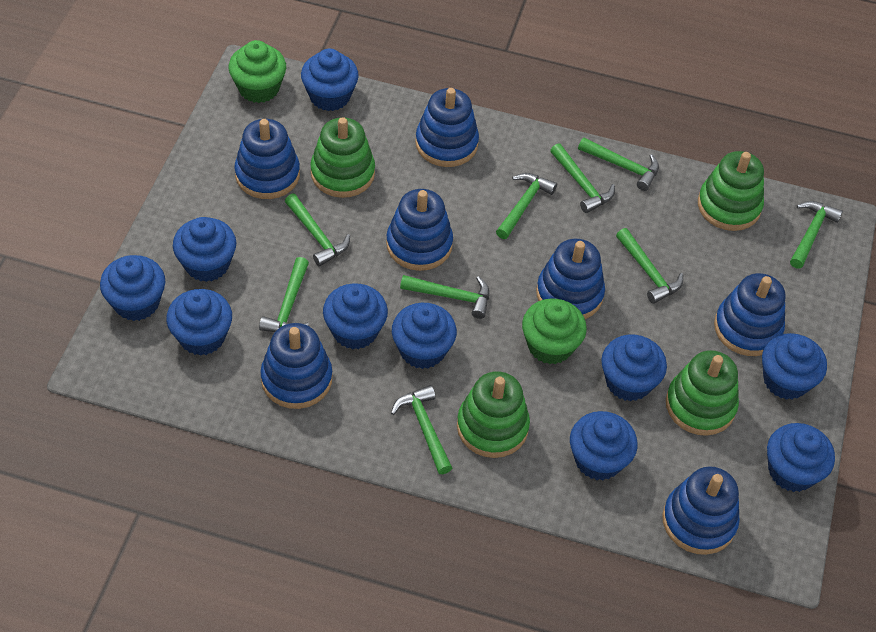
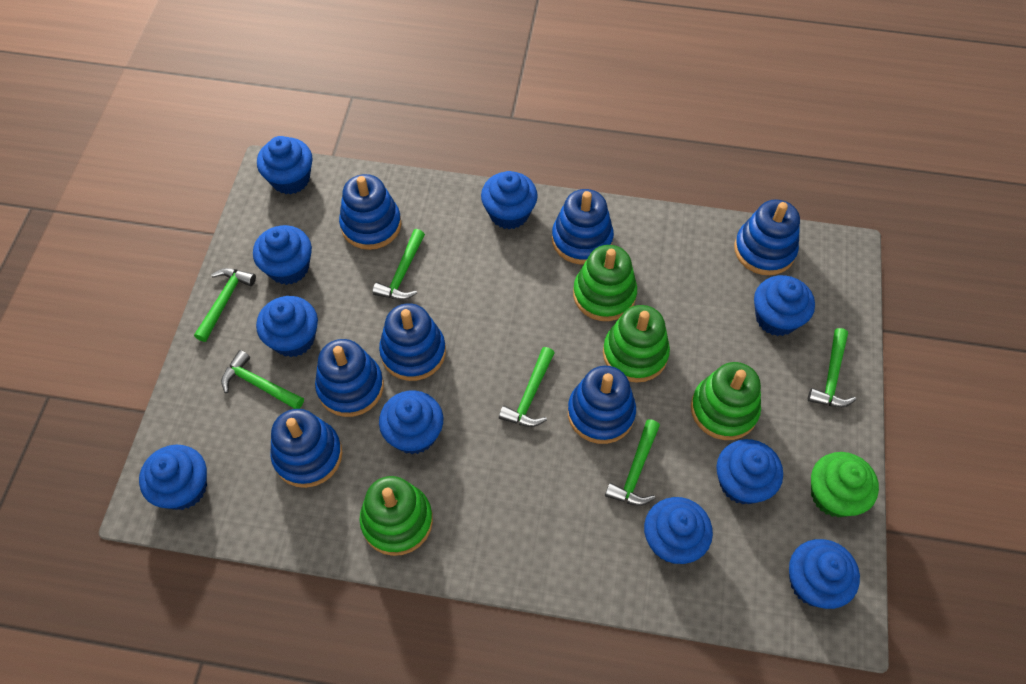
green cupcake: 2 -> 1
green hammer: 9 -> 6

